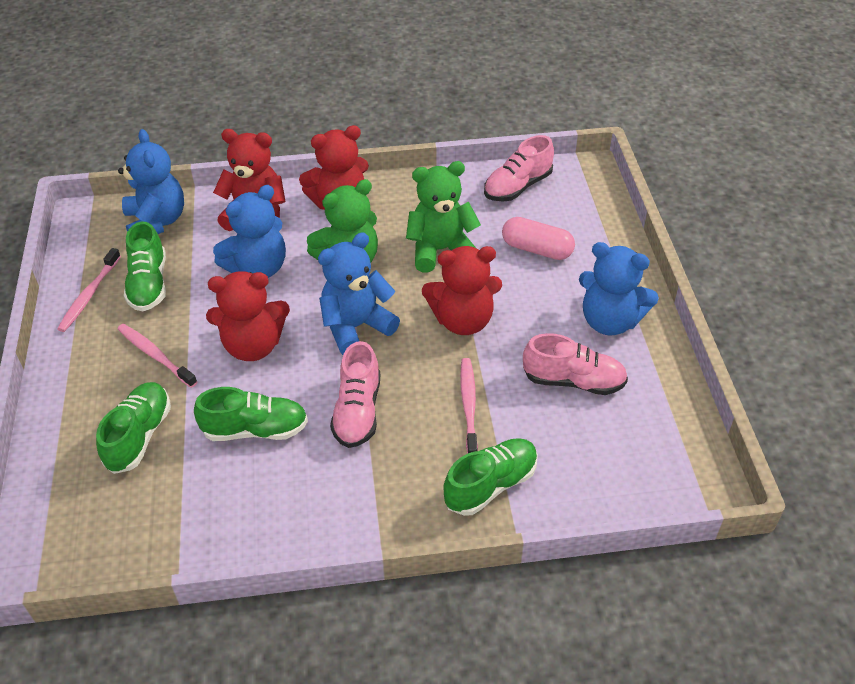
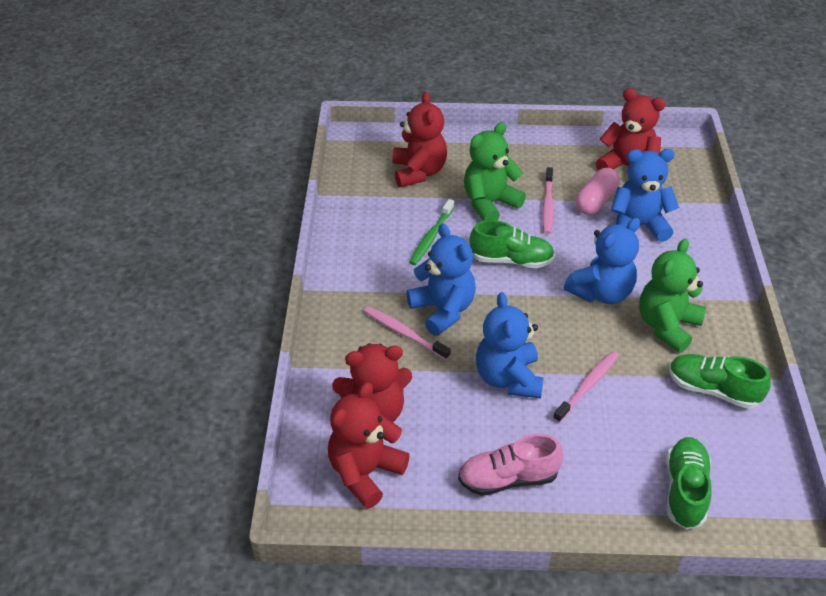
green shoe: 4 -> 3
green toothbrush: 0 -> 1
pink shoe: 3 -> 1

